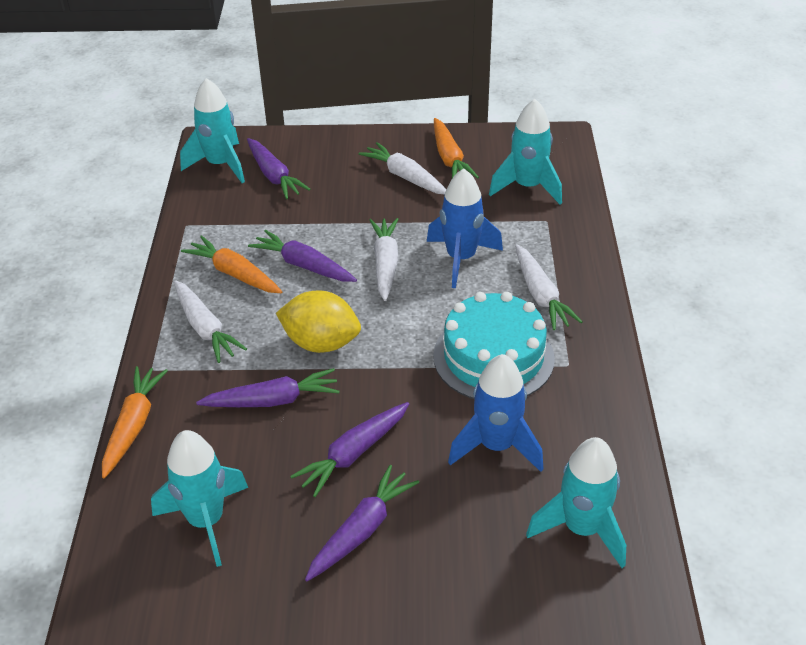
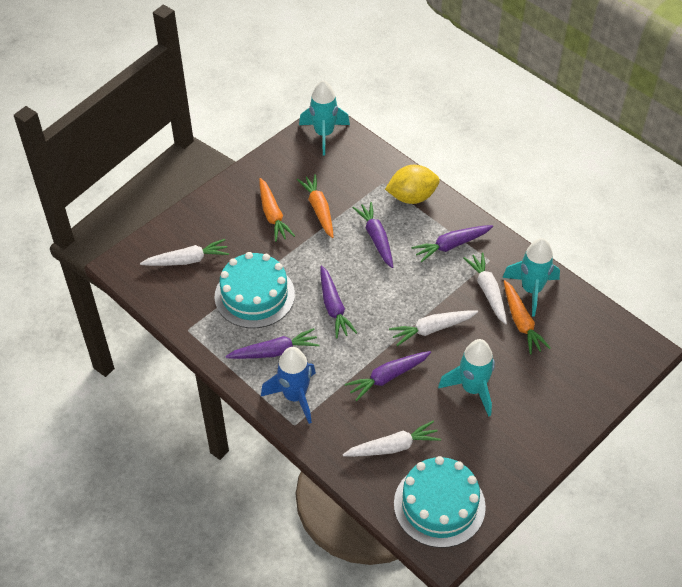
blue rocket: 2 -> 1
turquoise cake: 1 -> 2
turquoise rocket: 4 -> 3

